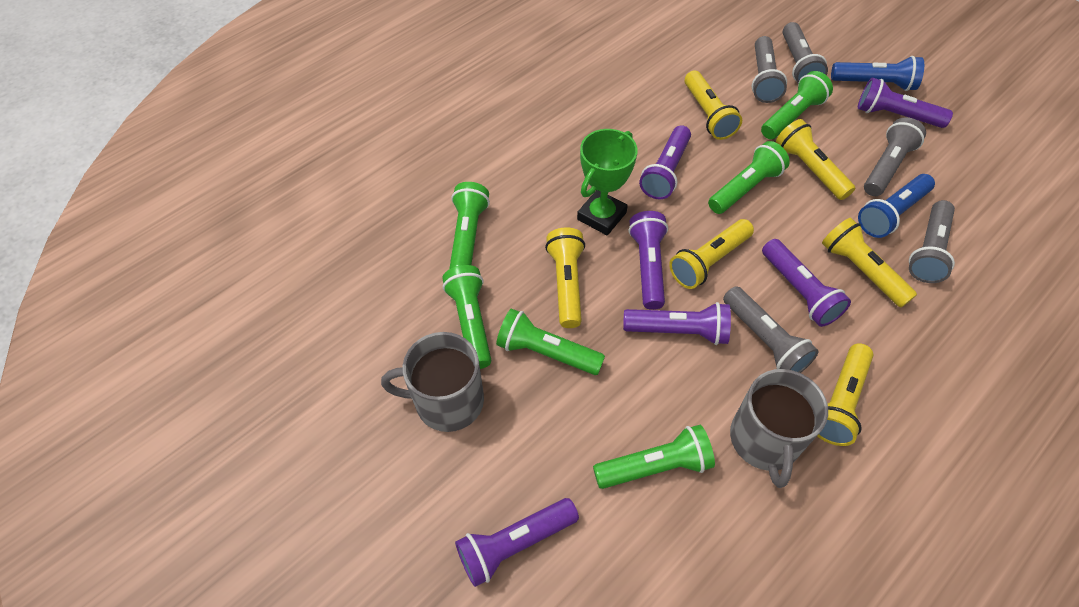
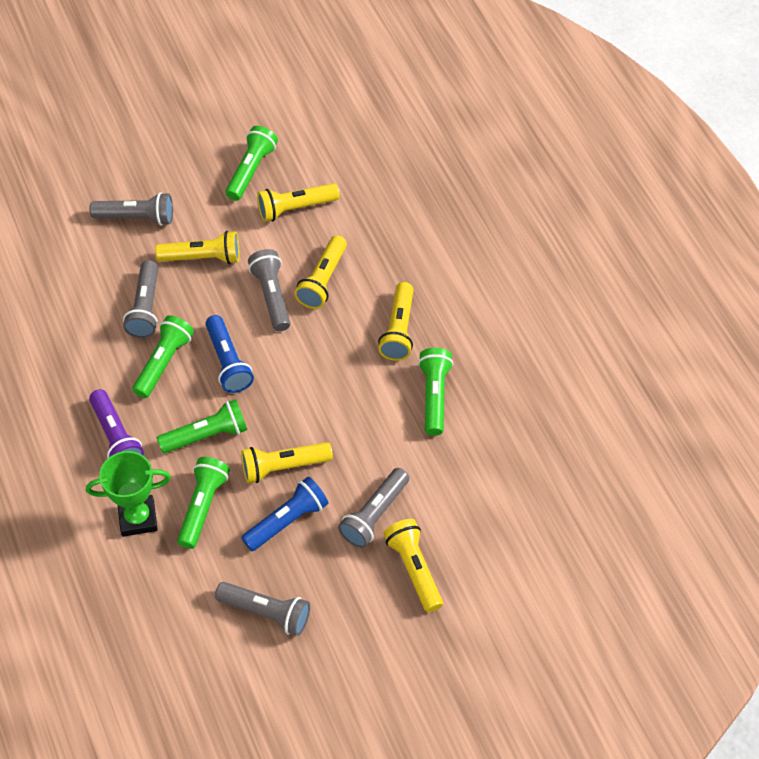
green flashlight: 6 -> 5
grey mug: 2 -> 0
purple flashlight: 6 -> 1

